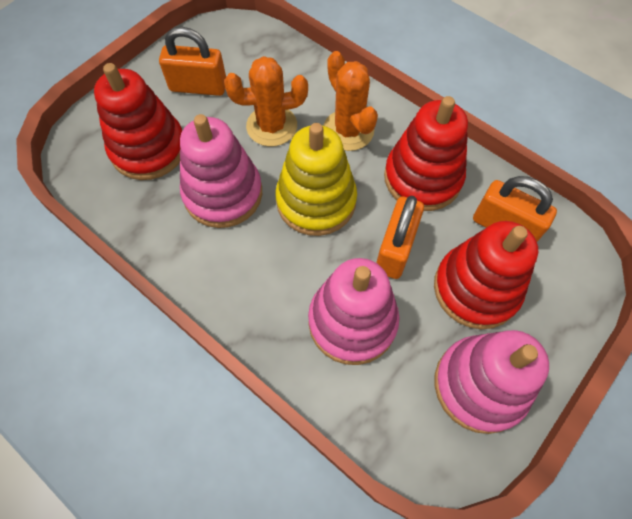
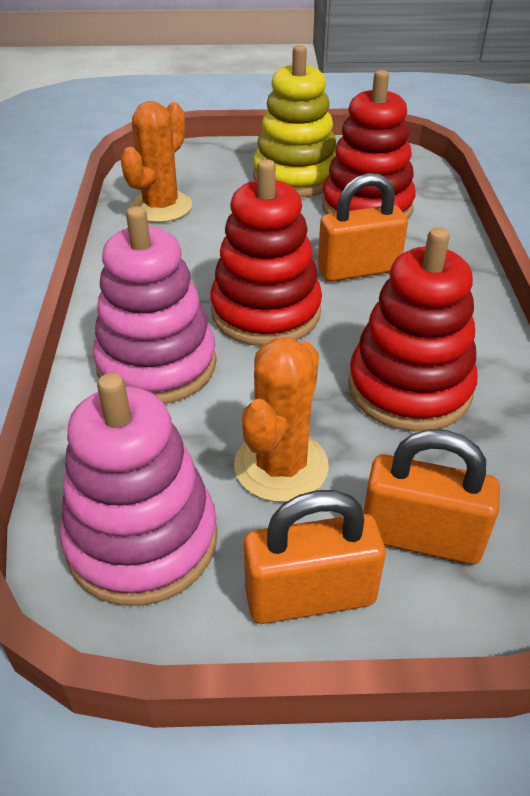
pink stacking toy: 3 -> 2

